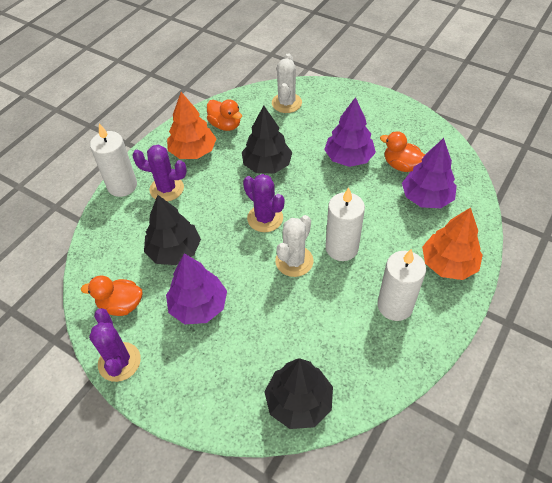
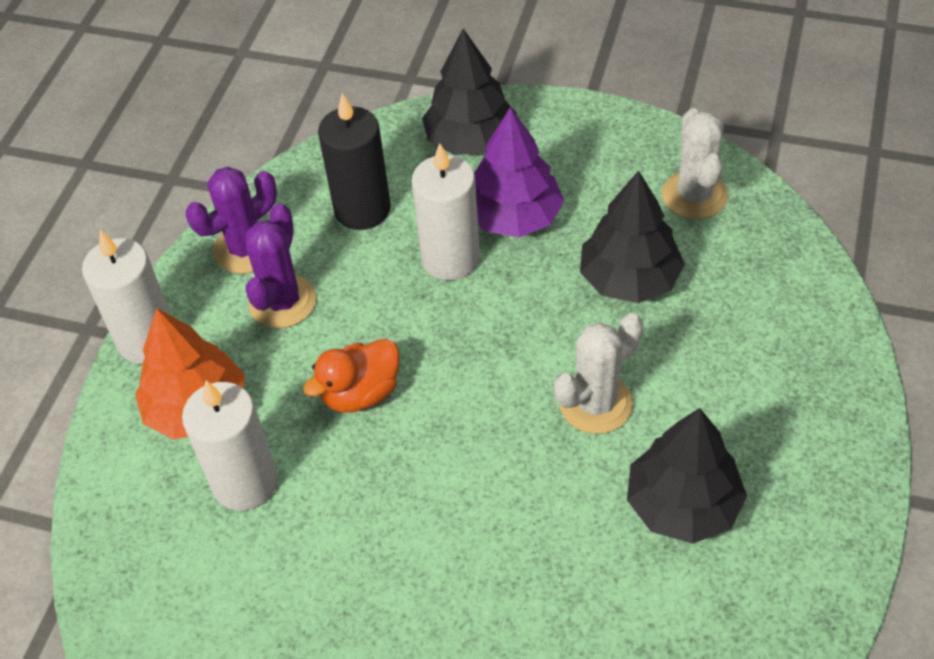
black candle: 0 -> 1
orange duck: 3 -> 1
orange tree: 2 -> 1
purple cactus: 3 -> 2
purple tree: 3 -> 1

